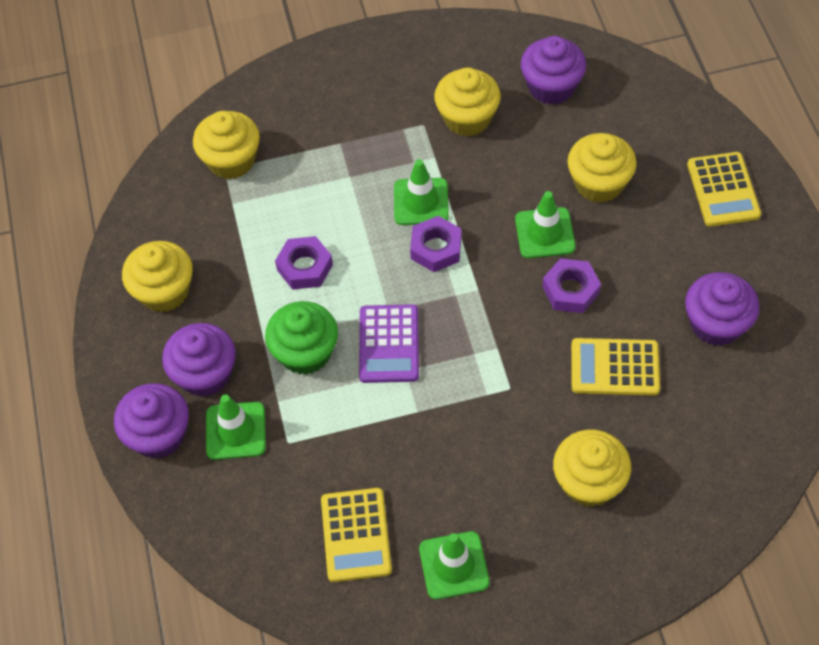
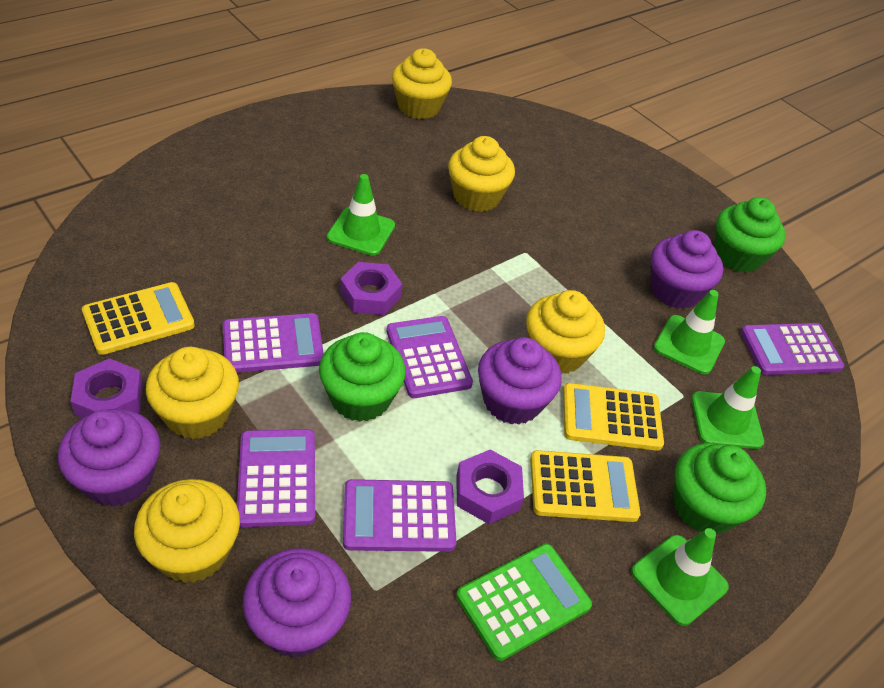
green calculator: 0 -> 1
green cupcake: 1 -> 3
purple calculator: 1 -> 5

